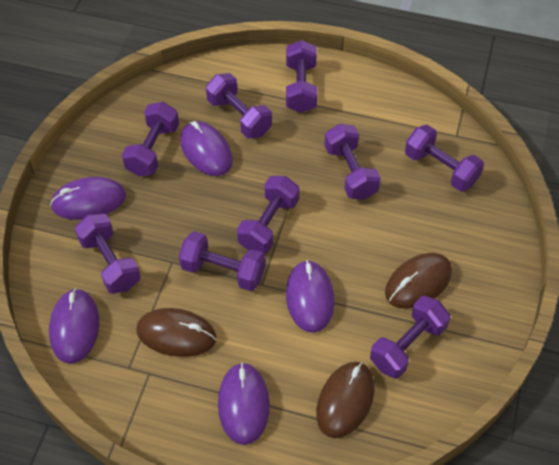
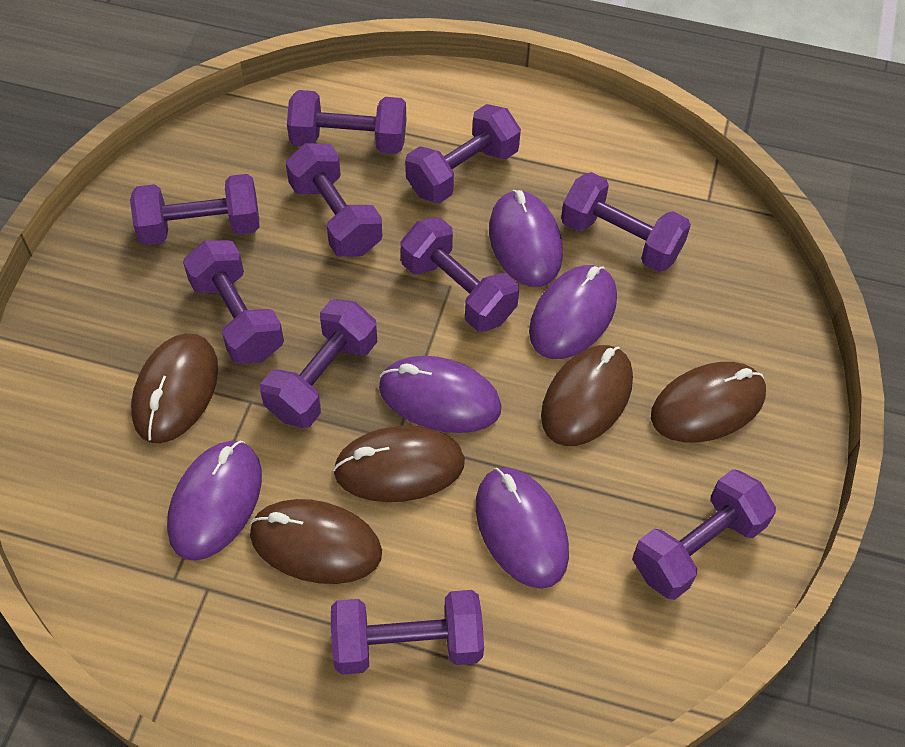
brown mouse: 3 -> 5
purple dumbbell: 9 -> 10

